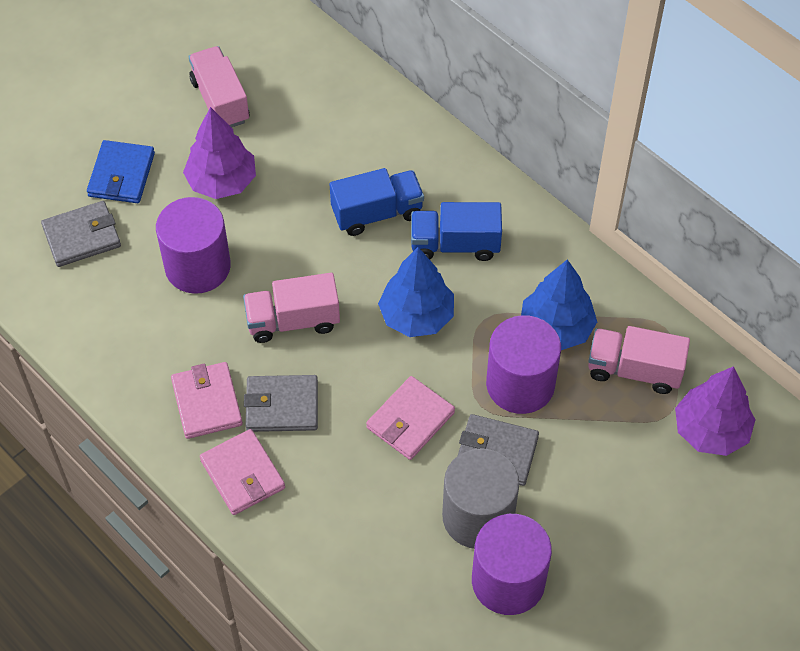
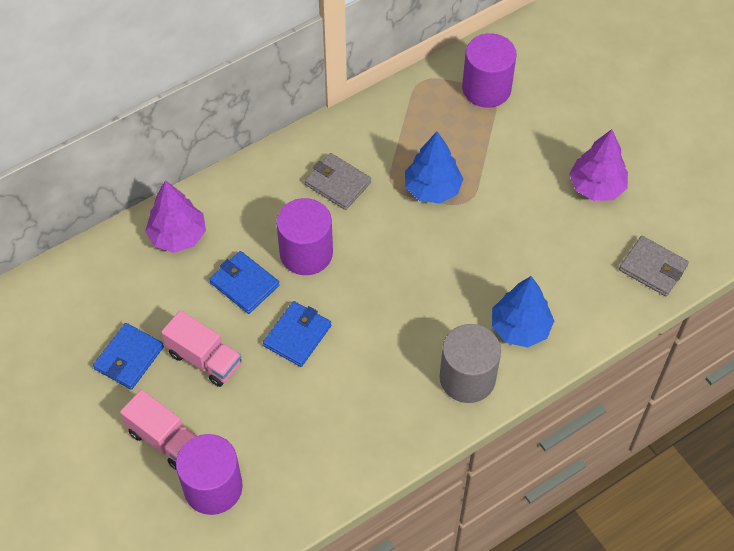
blue truck: 2 -> 0
blue wallet: 1 -> 3
grey wallet: 3 -> 2
pink truck: 3 -> 2
pink wallet: 3 -> 0

